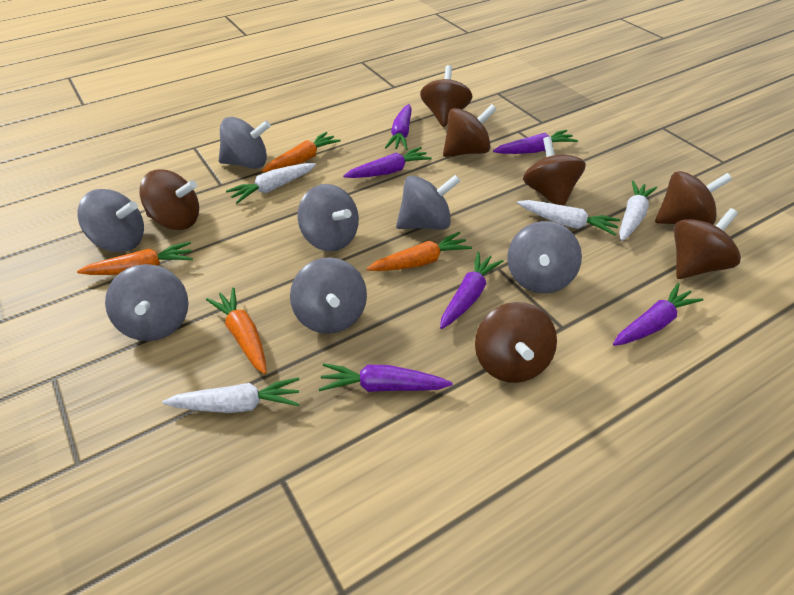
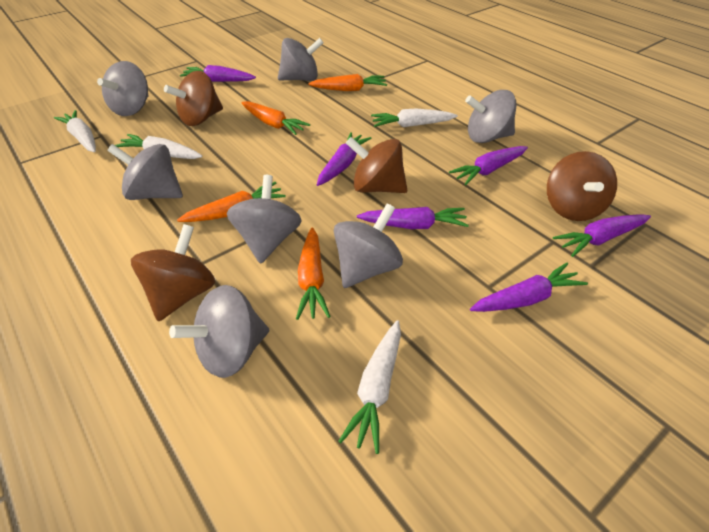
brown spinning top: 7 -> 4

